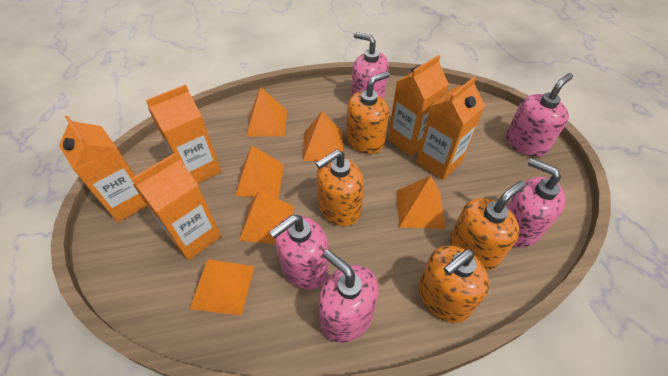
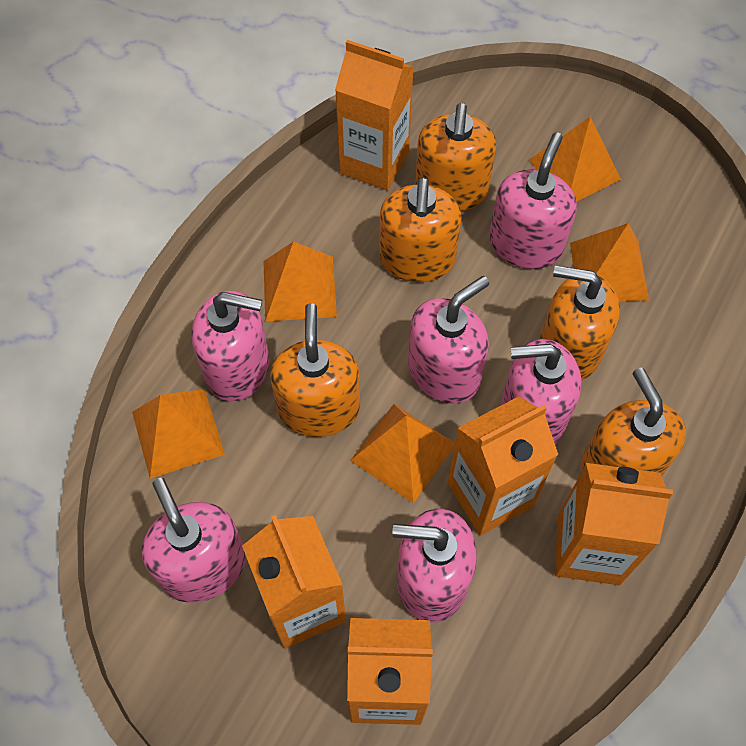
orange pyramid: 6 -> 5
orange soap dispenser: 4 -> 5
pink soap dispenser: 5 -> 6

